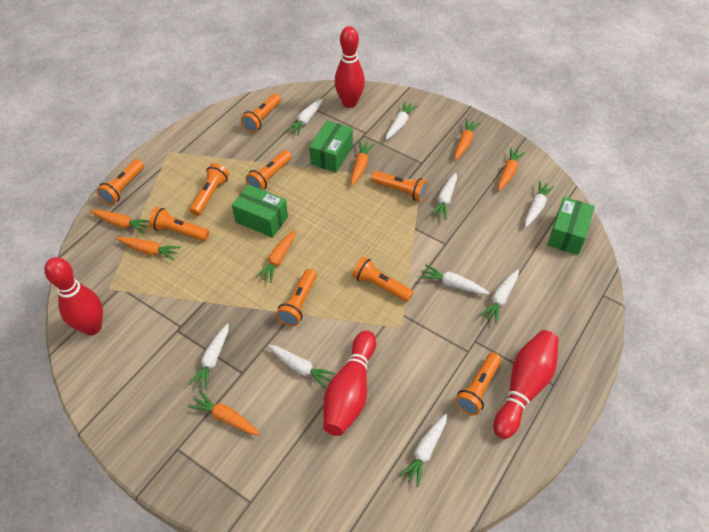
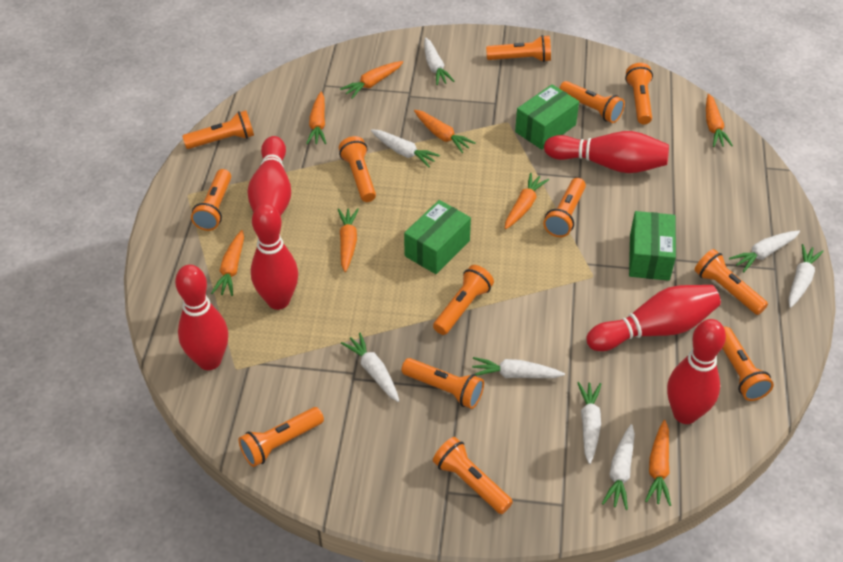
orange carrot: 7 -> 8
orange flashlight: 9 -> 13
red bowling pin: 4 -> 6
white carrot: 9 -> 8

